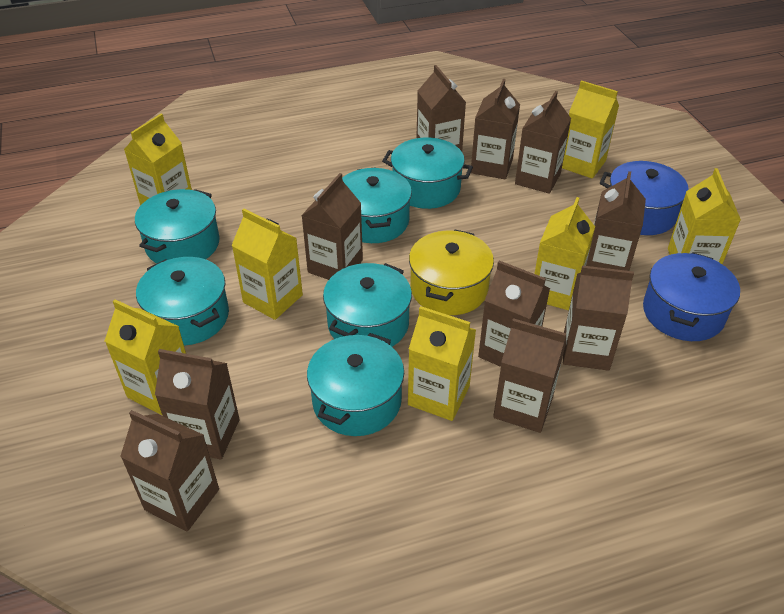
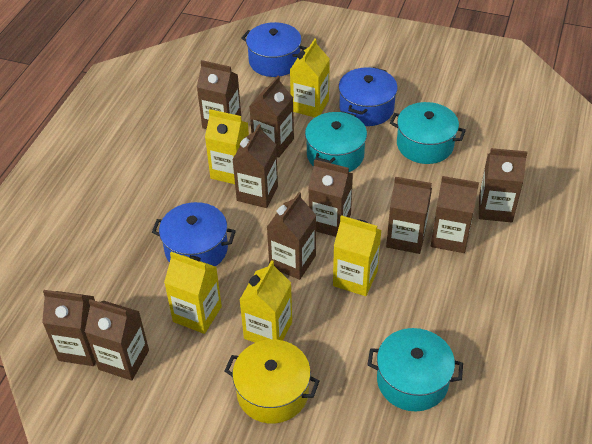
blue pot: 2 -> 3
turquoise pot: 6 -> 3
yellow carton: 7 -> 5

